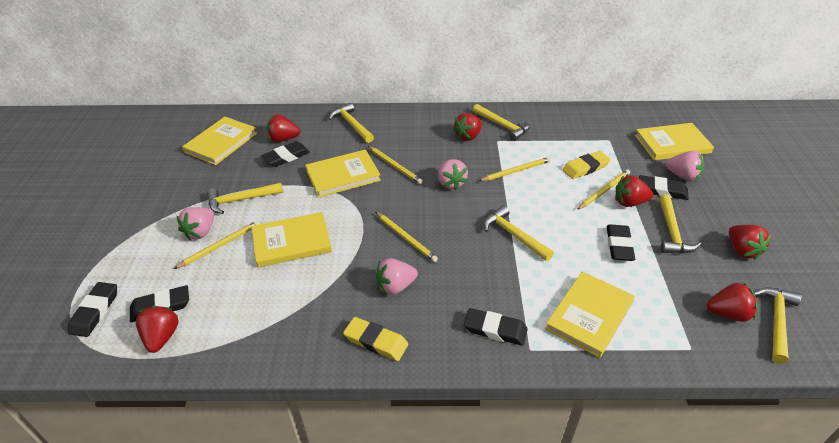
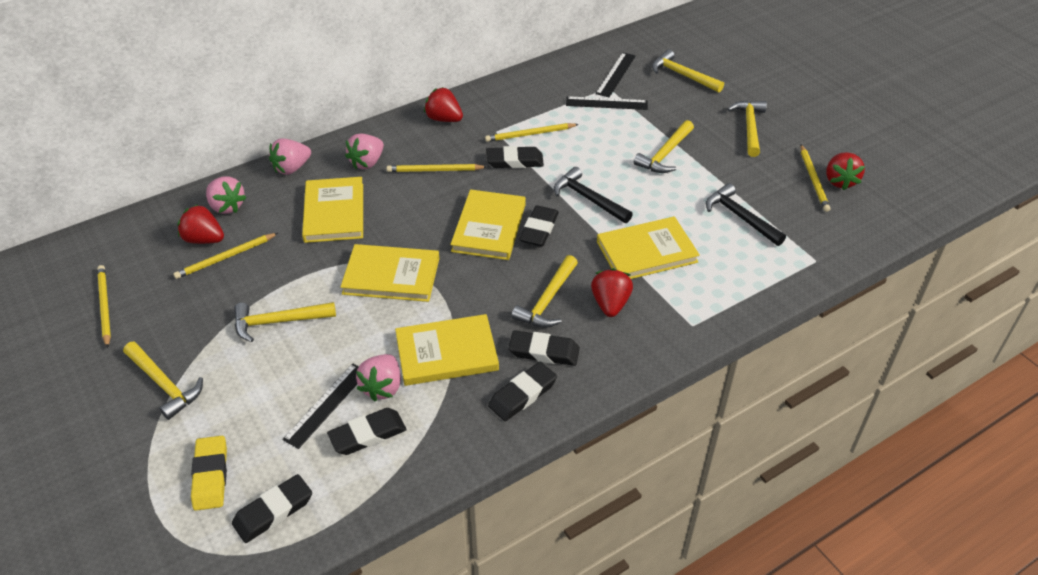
black hammer: 0 -> 2
black ruler: 0 -> 3
red strawberry: 6 -> 4
yellow eraser: 2 -> 1

